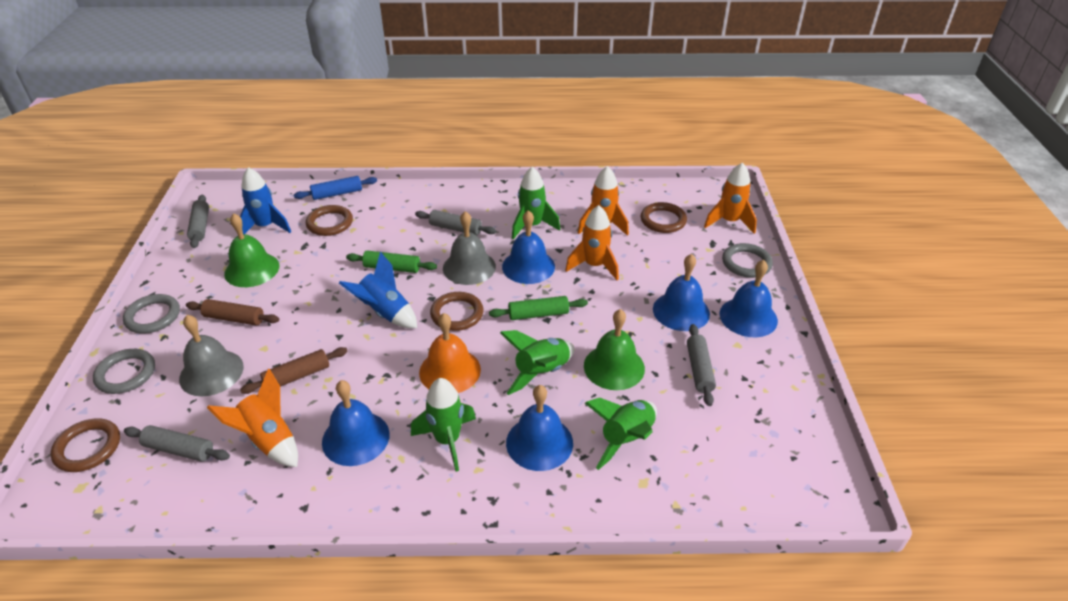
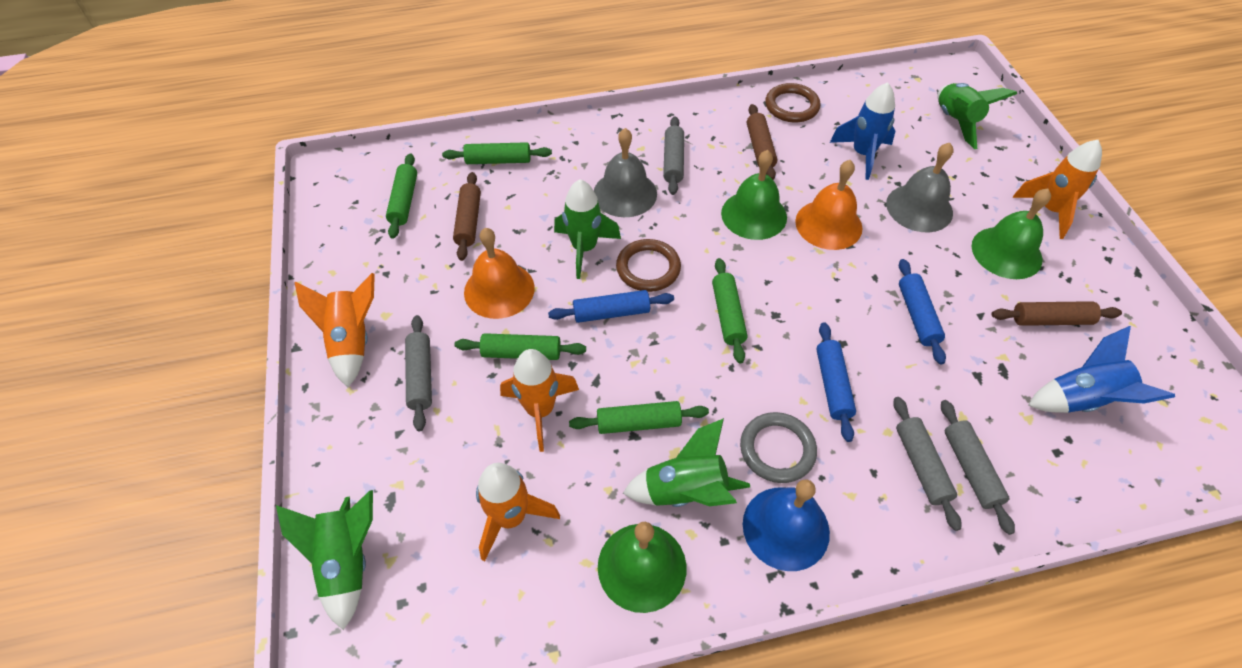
blue bell: 5 -> 1
blue rolling pin: 1 -> 3
brown ring: 4 -> 2
brown rolling pin: 2 -> 3
green bell: 2 -> 3
green rolling pin: 2 -> 5
grey ring: 3 -> 1
orange bell: 1 -> 2

